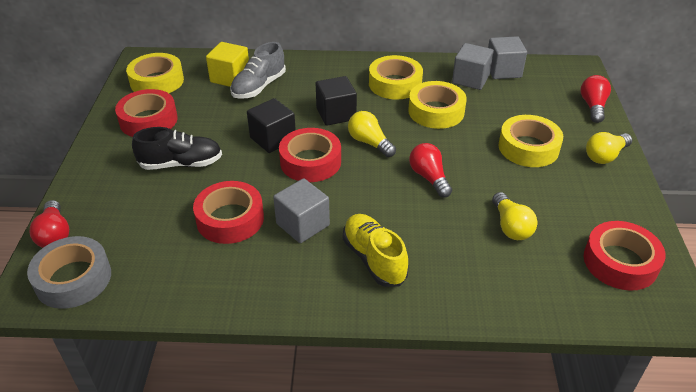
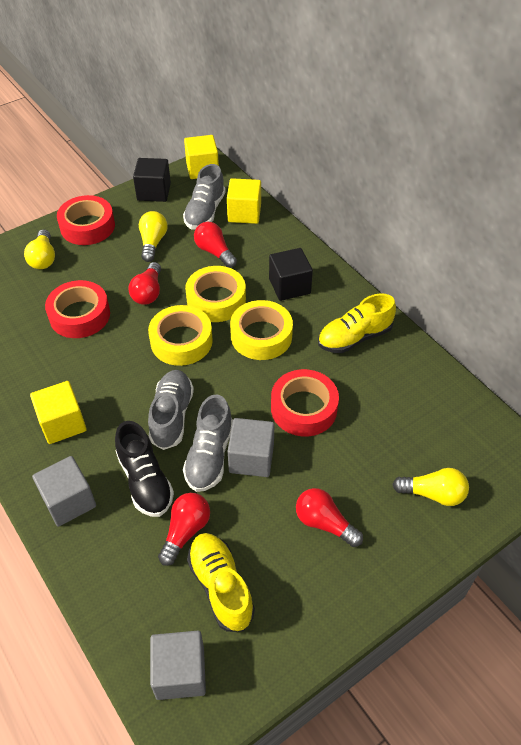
grey shoe: 1 -> 3
grey tape: 1 -> 0
red light bulb: 3 -> 4
red tape: 4 -> 3
yellow cube: 1 -> 3
yellow shoe: 1 -> 2
yellow tape: 4 -> 3

